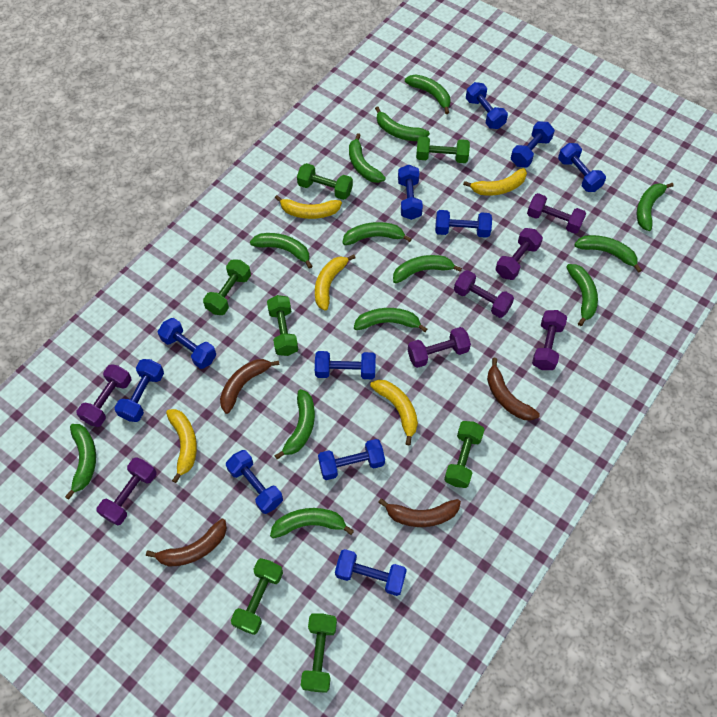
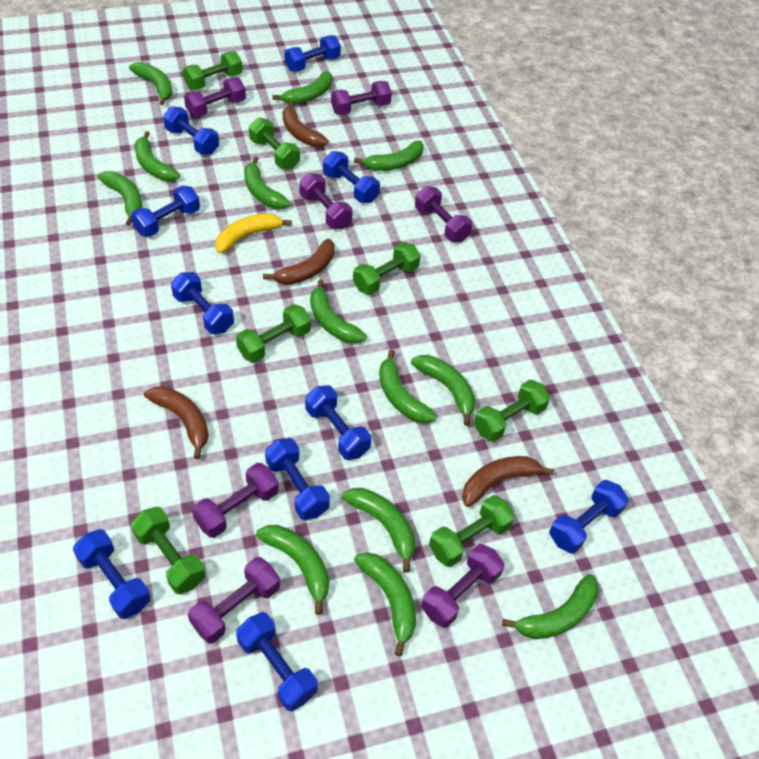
blue dumbbell: 11 -> 10
yellow banana: 5 -> 1

